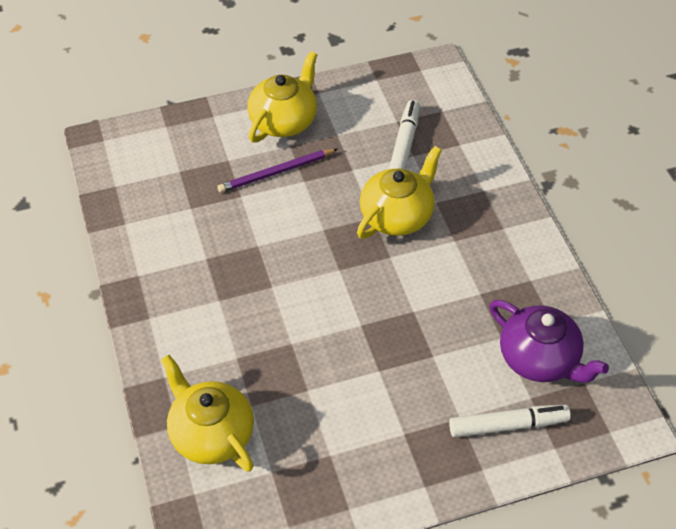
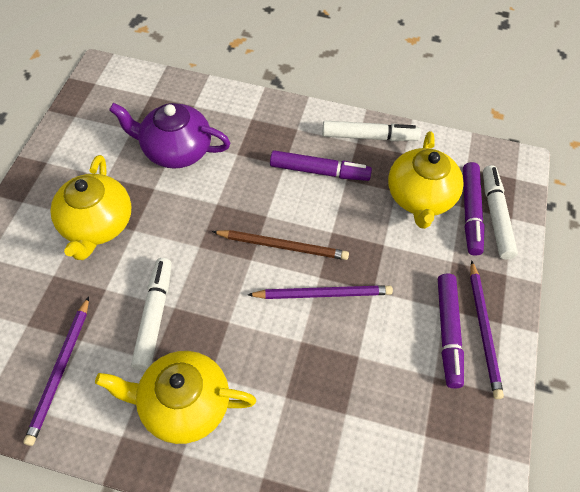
brown pencil: 0 -> 1
purple marker: 0 -> 3
purple pencil: 1 -> 3
white marker: 2 -> 3

